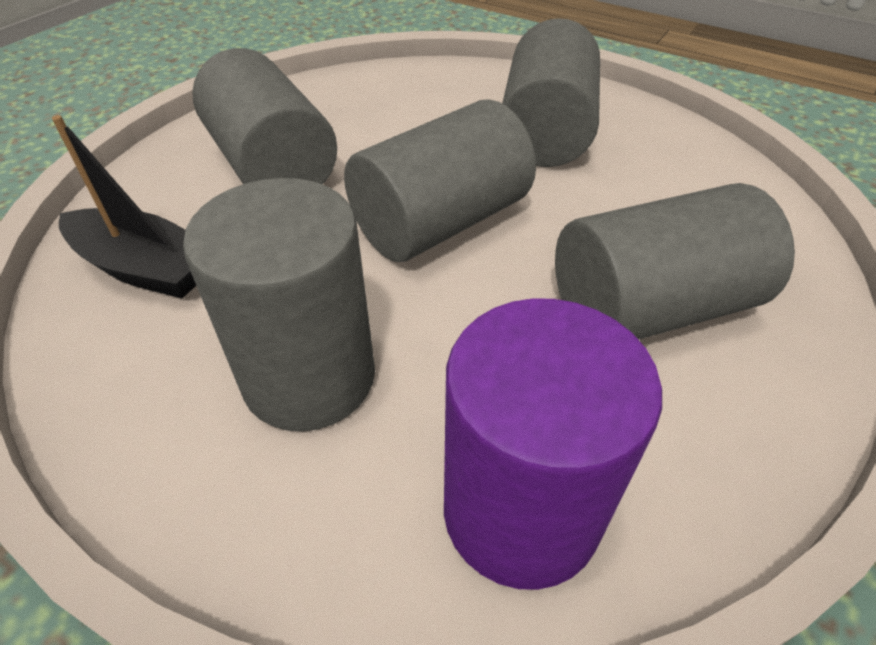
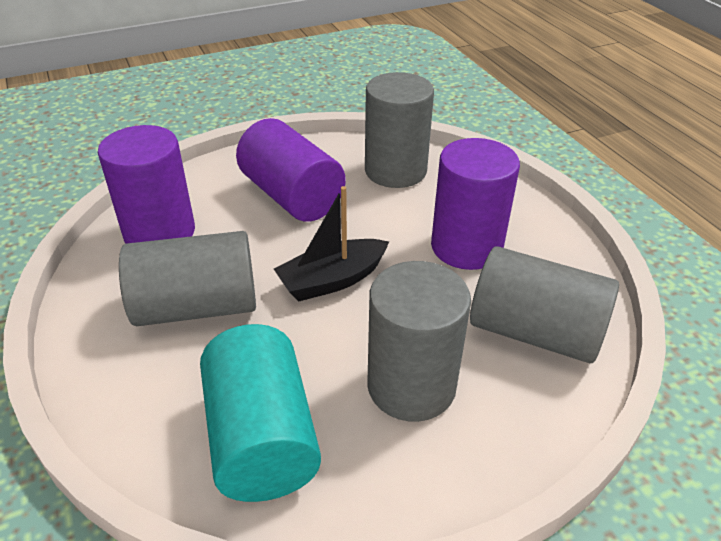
grey cylinder: 5 -> 4
purple cylinder: 1 -> 3
turquoise cylinder: 0 -> 1

